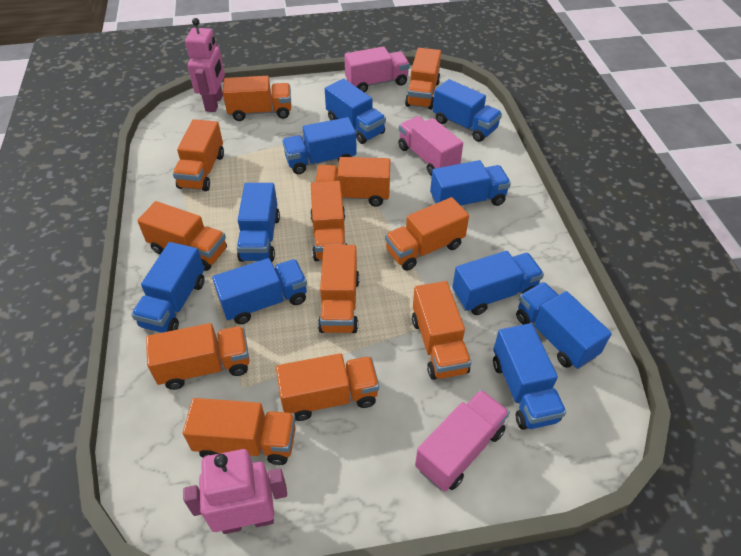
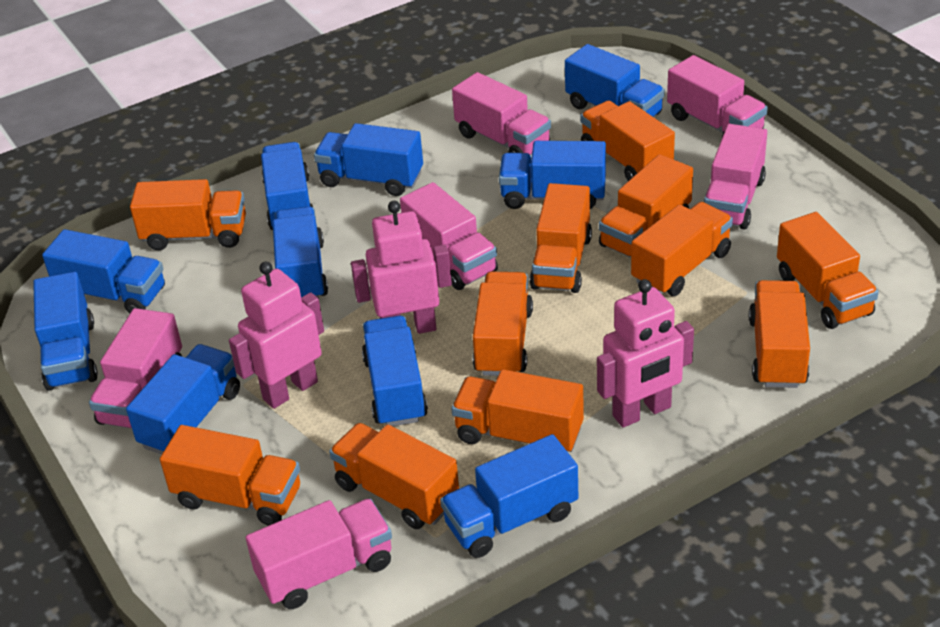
orange truck: 12 -> 11
pink robot: 2 -> 3
pink truck: 3 -> 6

